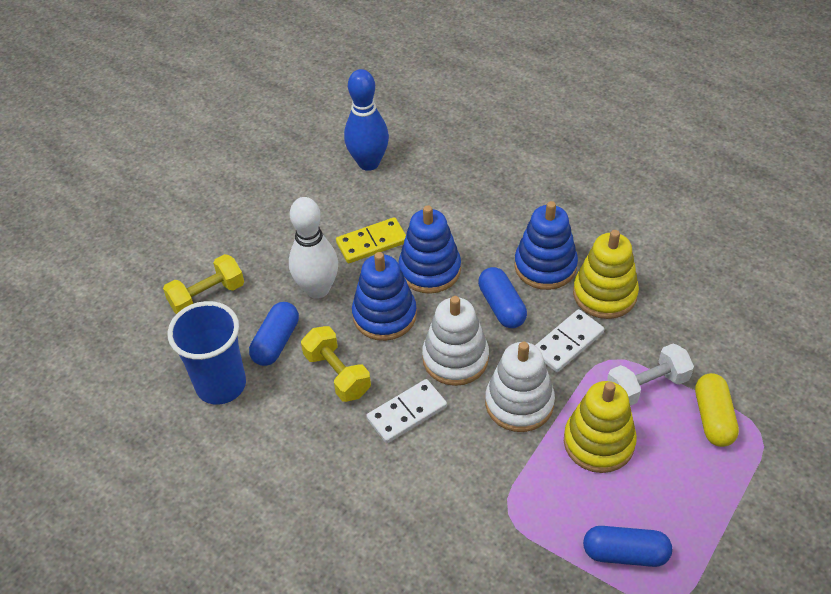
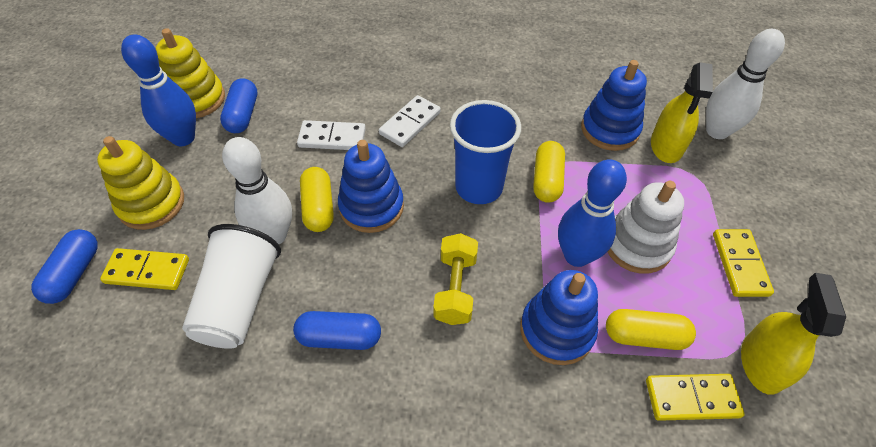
blue bowling pin: 1 -> 2
white bowling pin: 1 -> 2
white cup: 0 -> 1
white dumbbell: 1 -> 0
white stacking toy: 2 -> 1
yellow capsule: 1 -> 3
yellow domino: 1 -> 3
yellow dumbbell: 2 -> 1
yellow spray bottle: 0 -> 2

